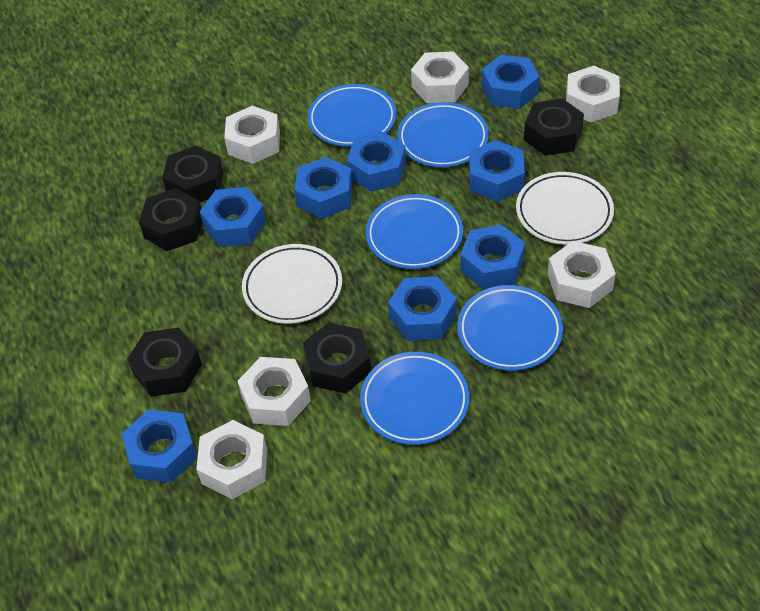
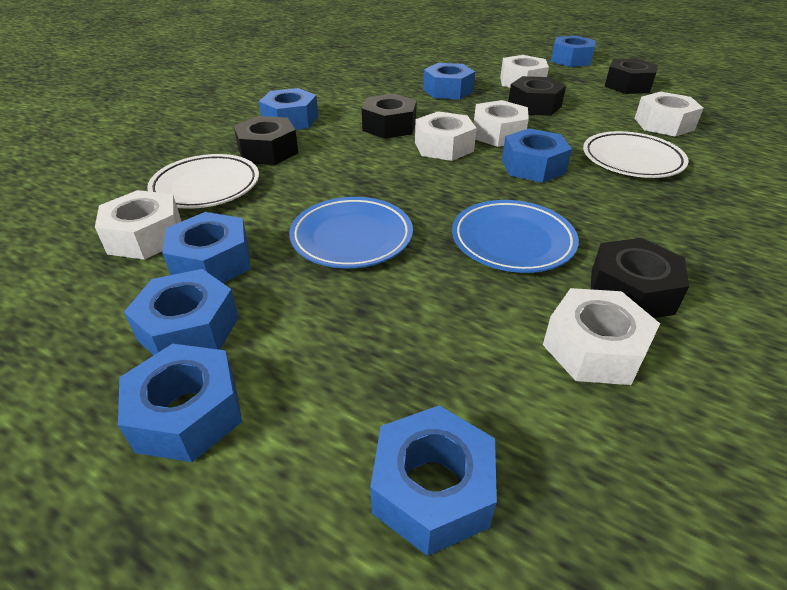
blue plate: 5 -> 2

